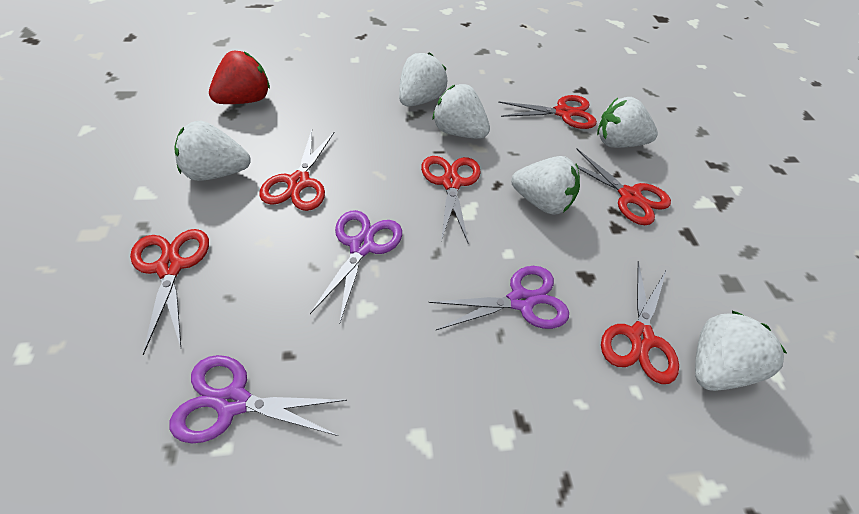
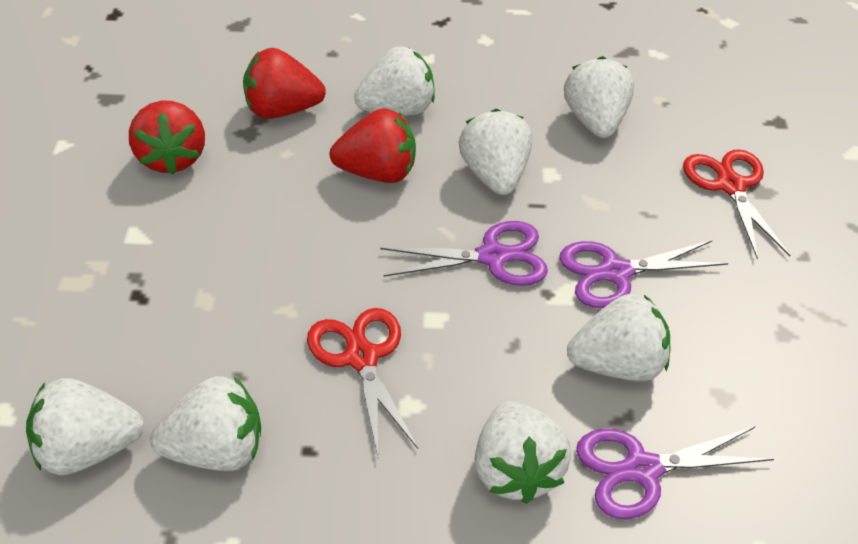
red scissors: 6 -> 2
red strawberry: 1 -> 3
white strawberry: 6 -> 7

